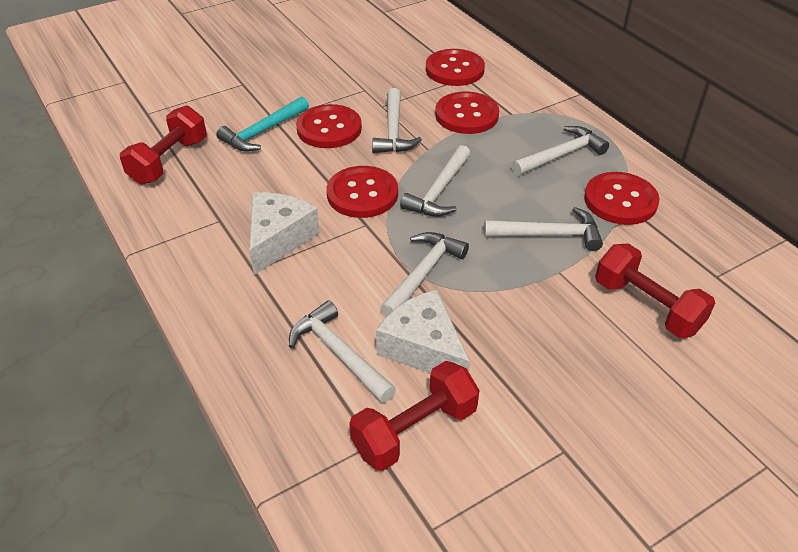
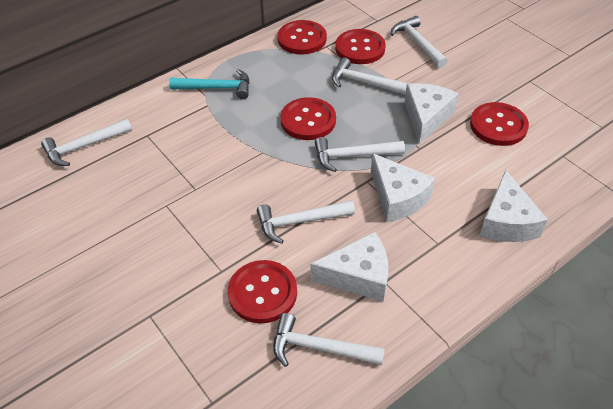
red dumbbell: 3 -> 0
white cheese: 2 -> 4

